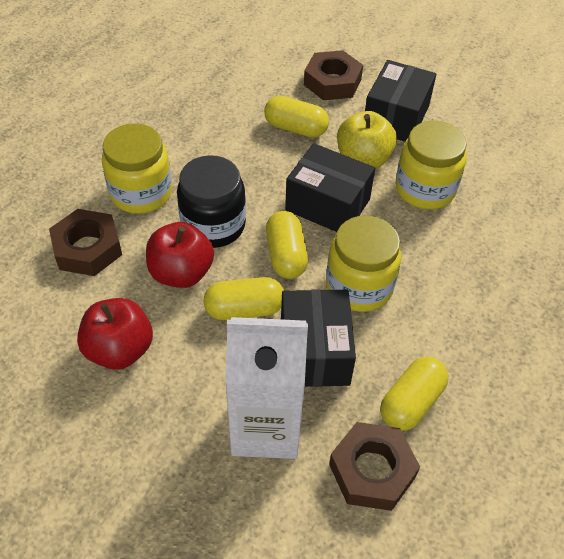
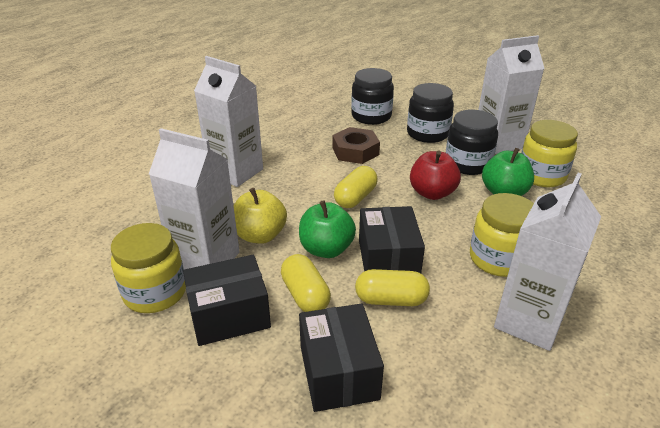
black jar: 1 -> 3
brown nut: 3 -> 1
green apple: 0 -> 2
red apple: 2 -> 1
white carton: 1 -> 4
yellow capsule: 4 -> 3

